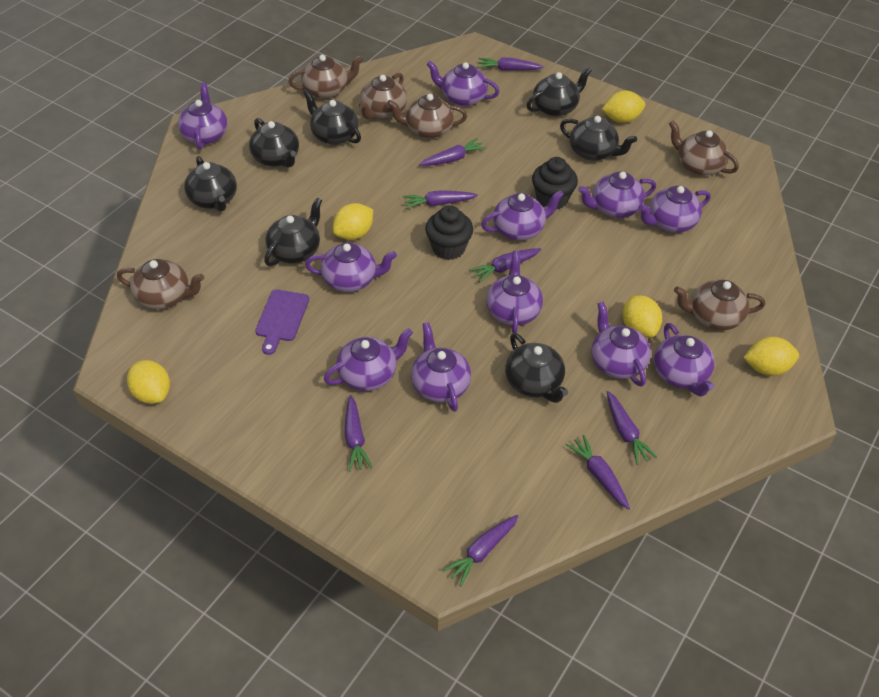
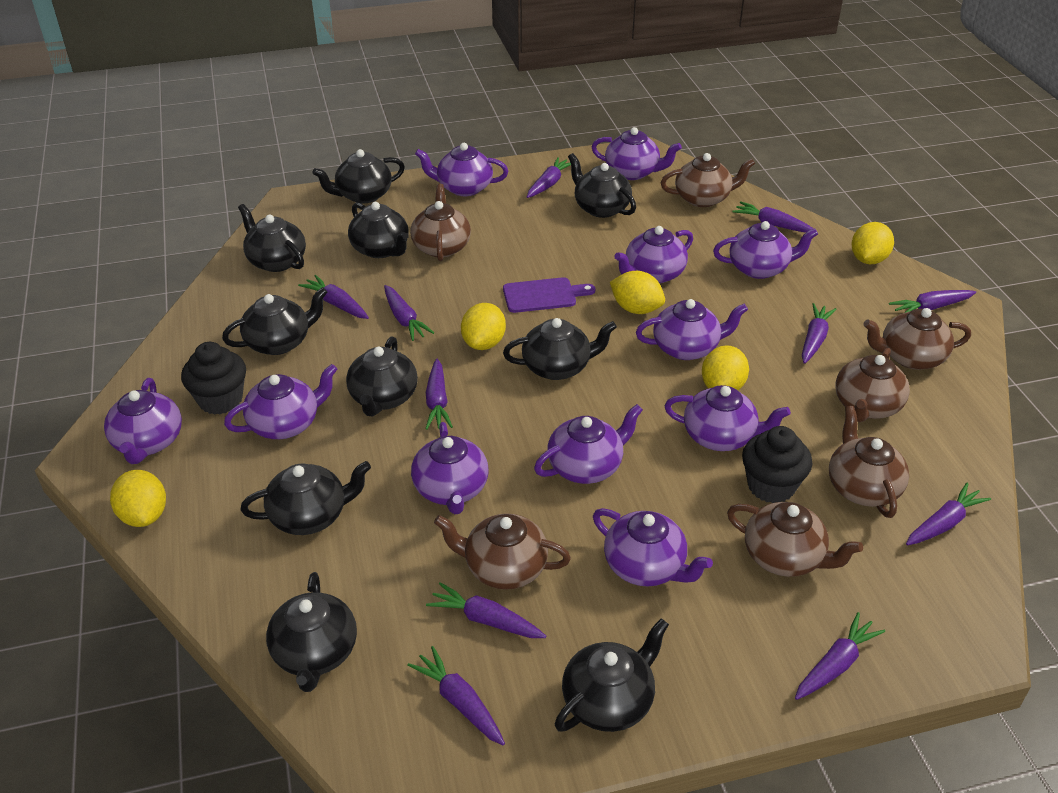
black teapot: 7 -> 10
brown teapot: 6 -> 7
purple carrot: 8 -> 11

